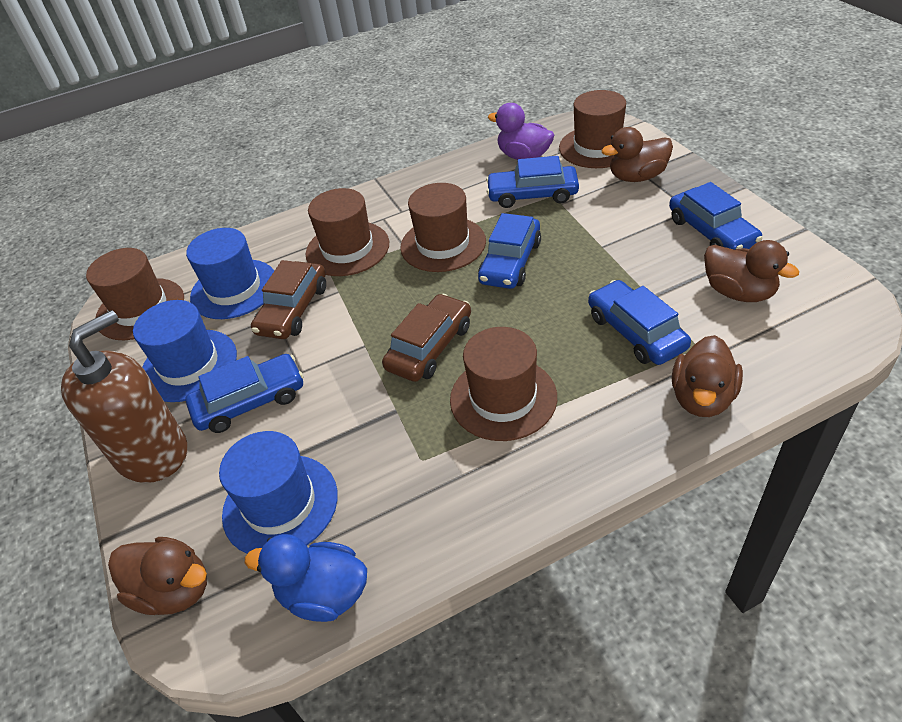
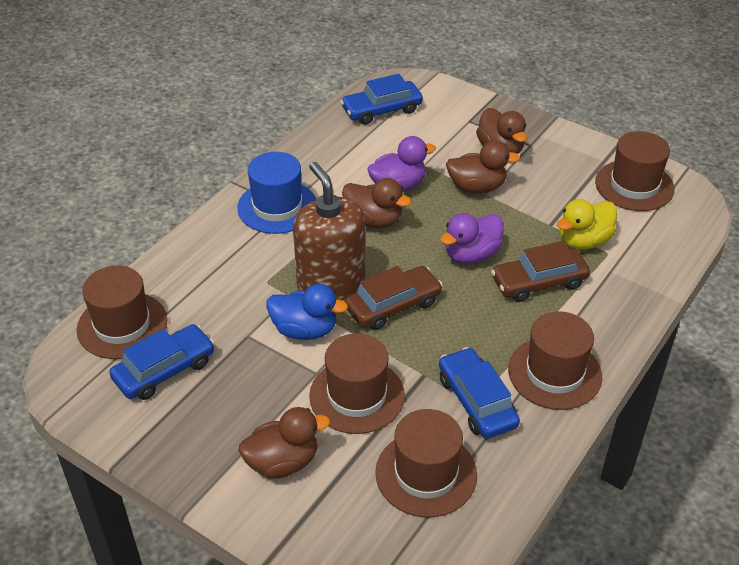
blue car: 5 -> 3
blue hat: 3 -> 1
purple duck: 1 -> 2
yellow duck: 0 -> 1

